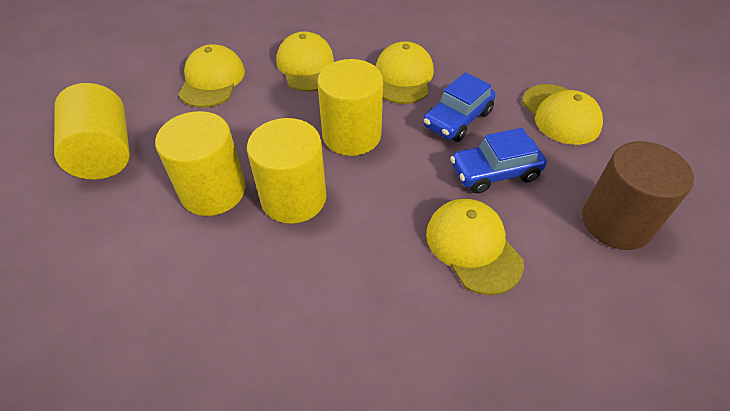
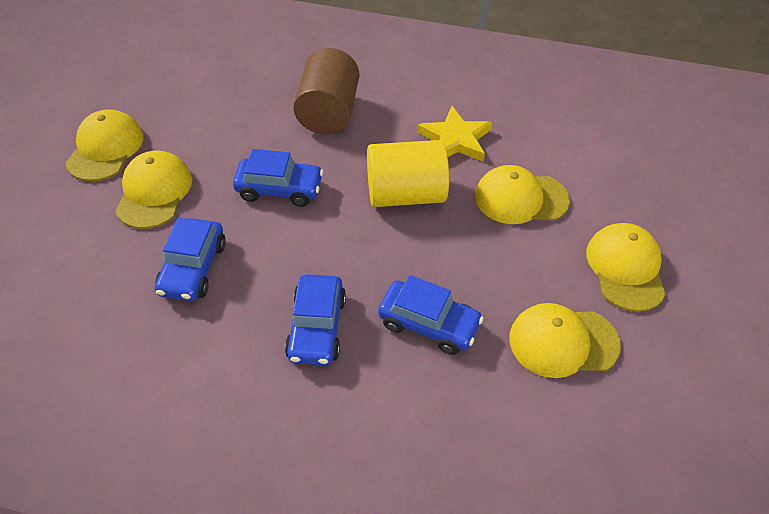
blue car: 2 -> 4
yellow cylinder: 4 -> 1
yellow star: 0 -> 1

